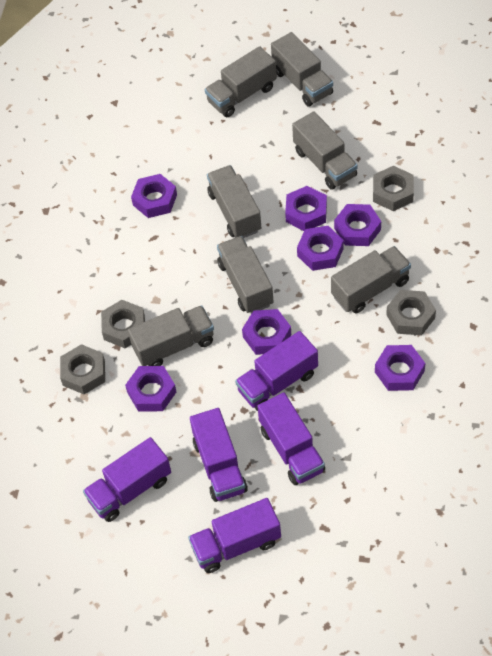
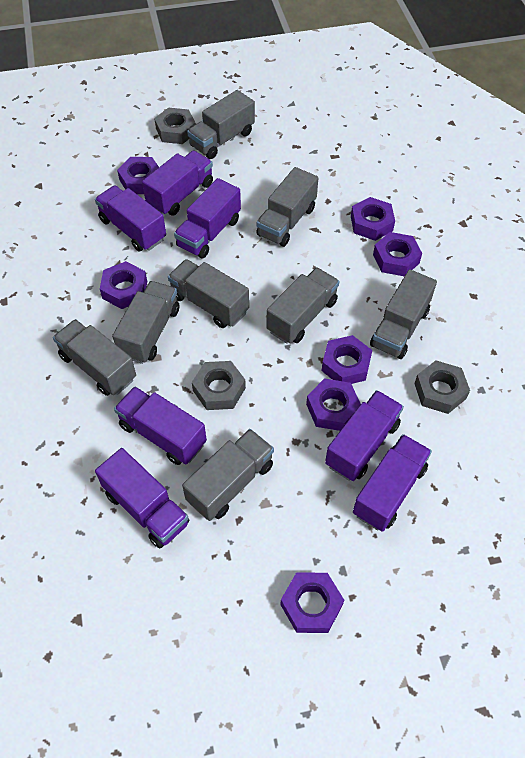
grey nut: 4 -> 3
grey truck: 7 -> 8
purple truck: 5 -> 7

